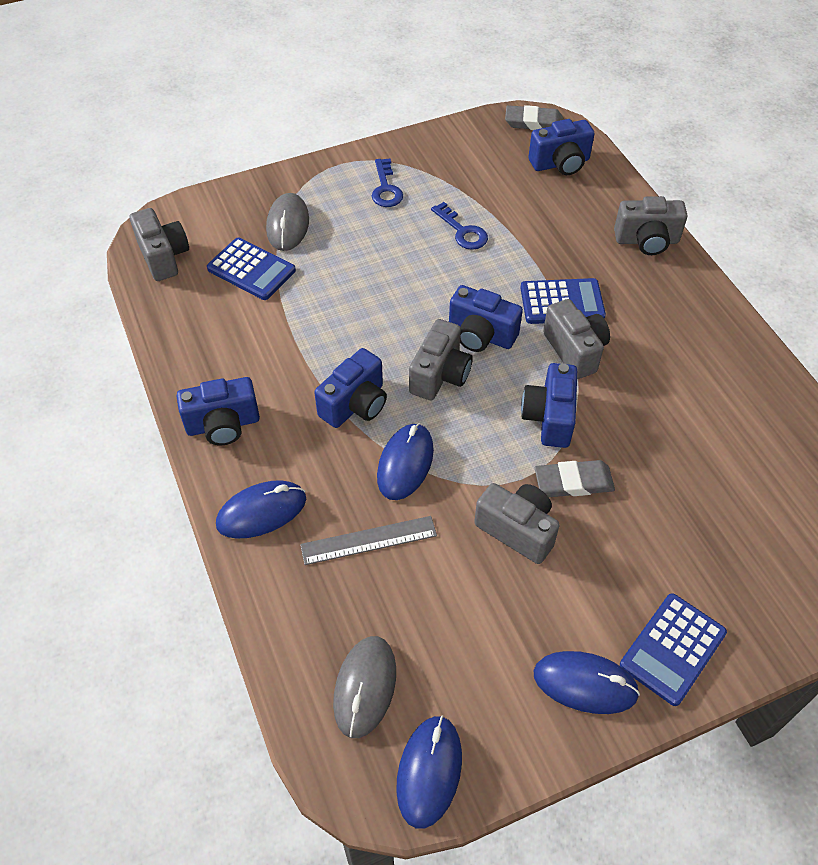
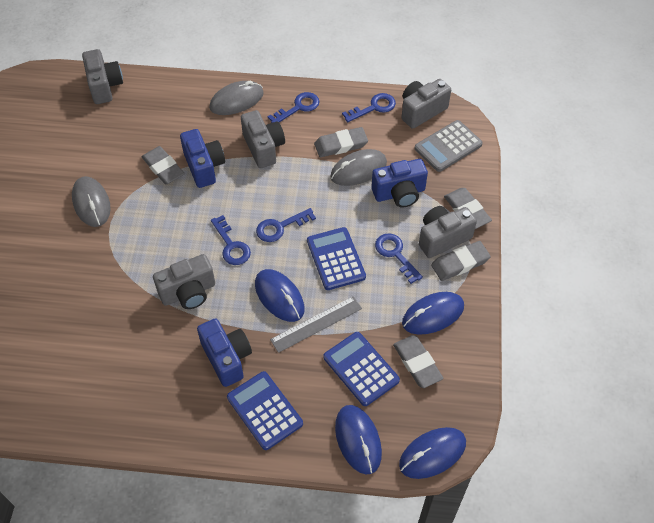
blue camera: 5 -> 3
blue key: 2 -> 5
grey calculator: 0 -> 1
grey eraser: 2 -> 5
grey mouse: 2 -> 3

